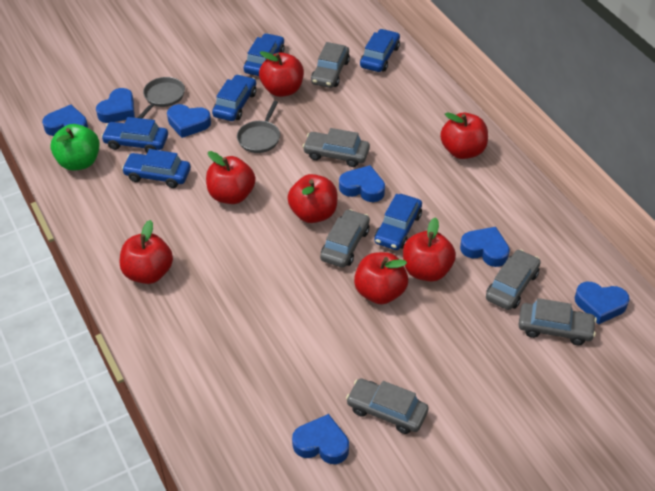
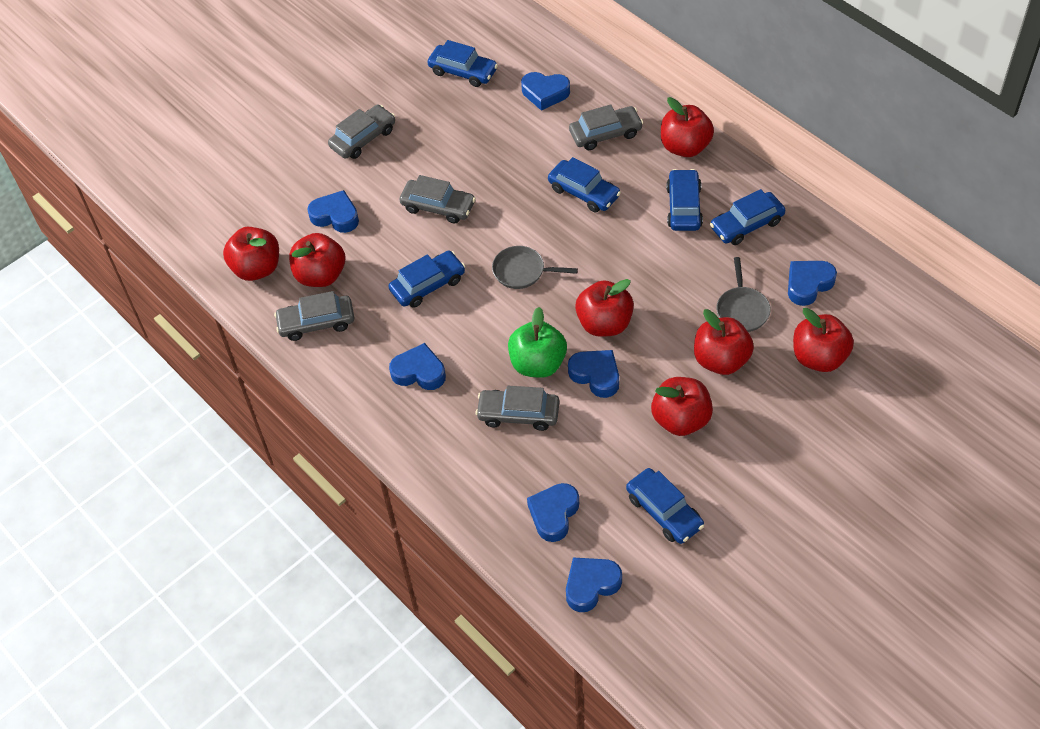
grey car: 6 -> 5

